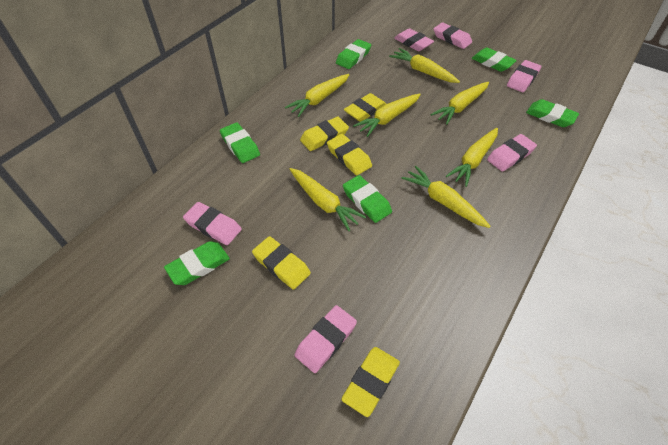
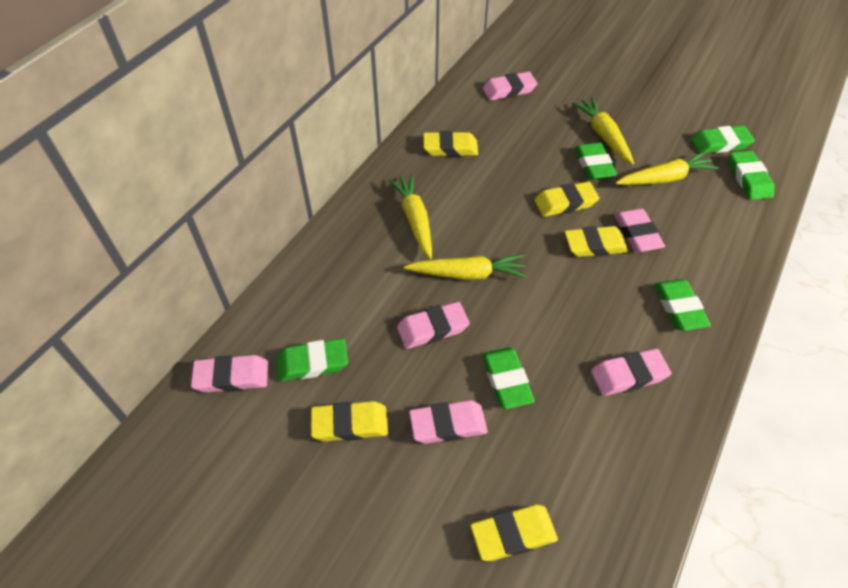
yellow carrot: 7 -> 4

